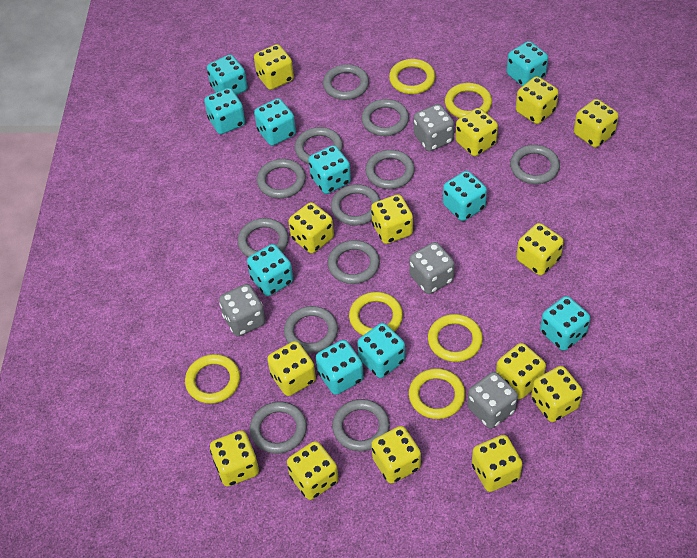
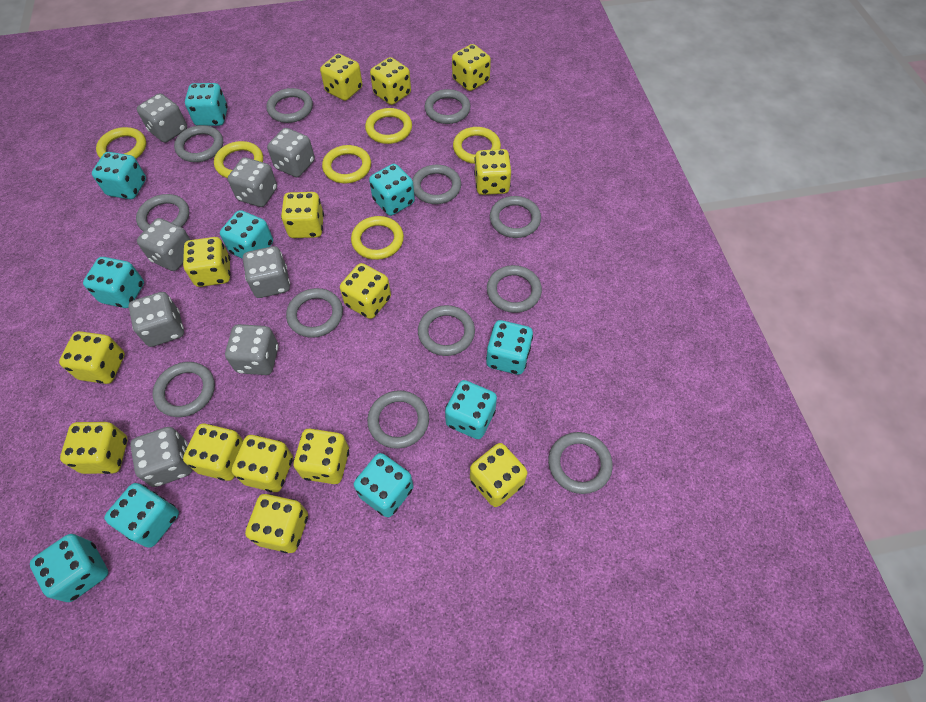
grey dice: 4 -> 8

